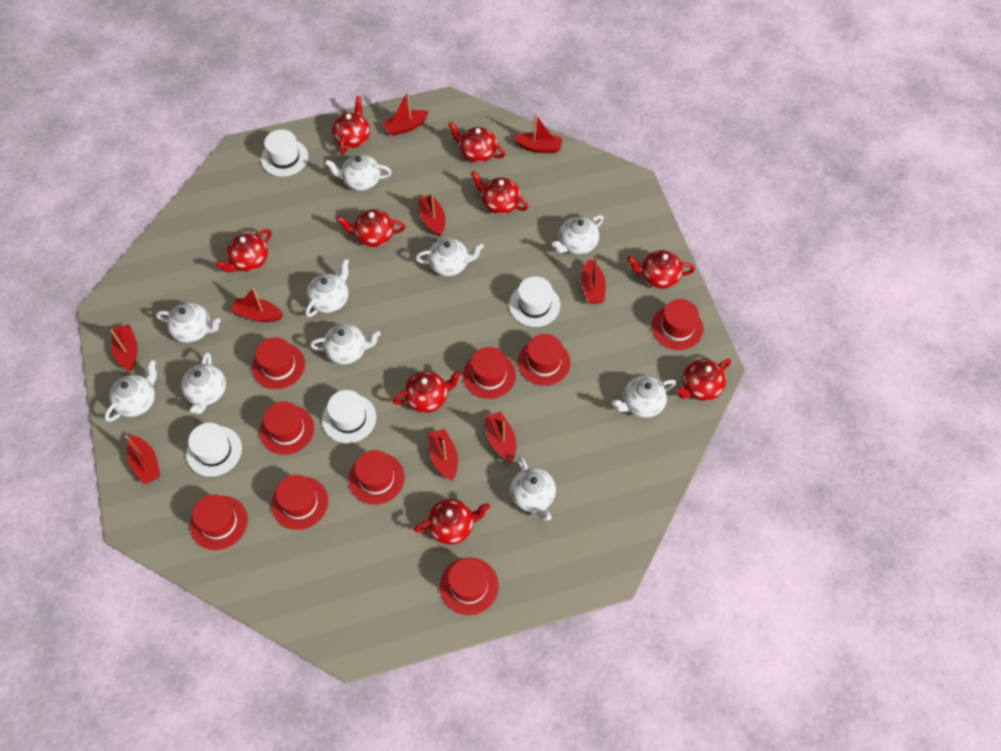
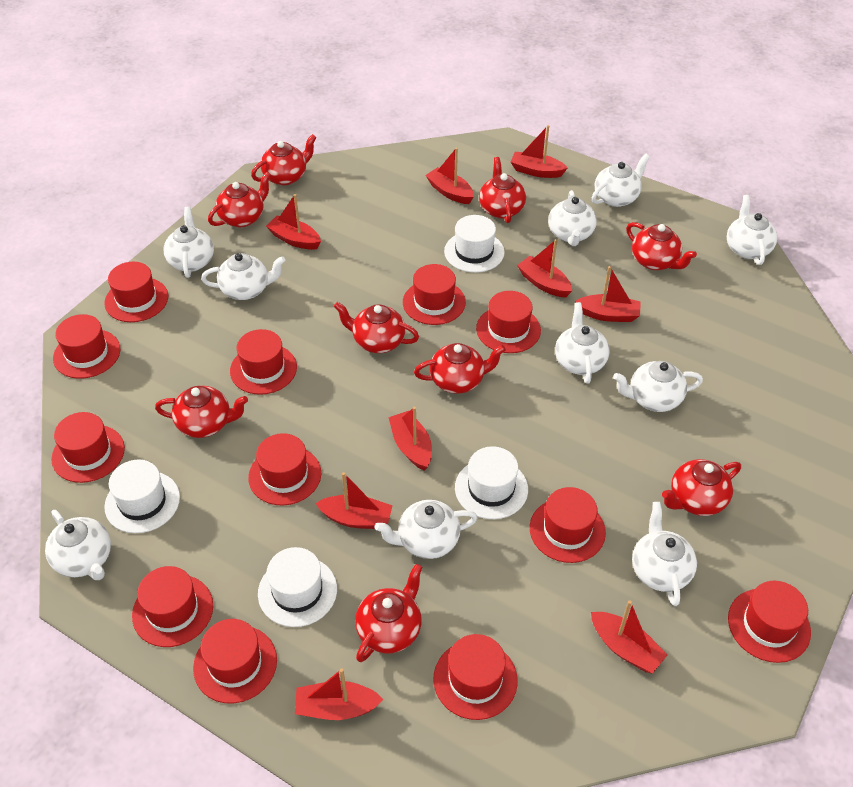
red hat: 9 -> 12

